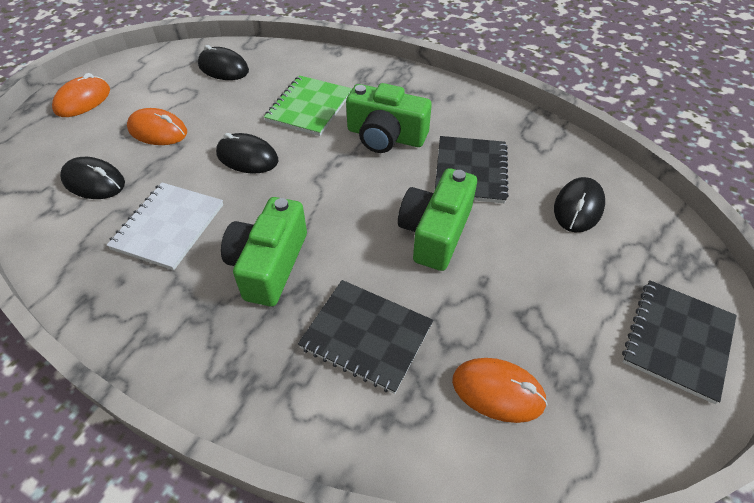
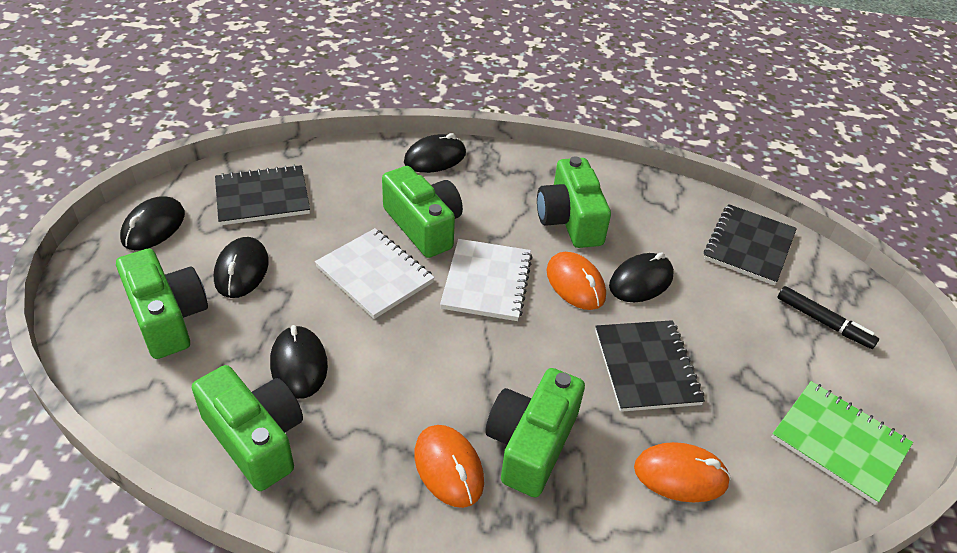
black marker: 0 -> 1
black mouse: 4 -> 5
green camera: 3 -> 5
white notebook: 1 -> 2

